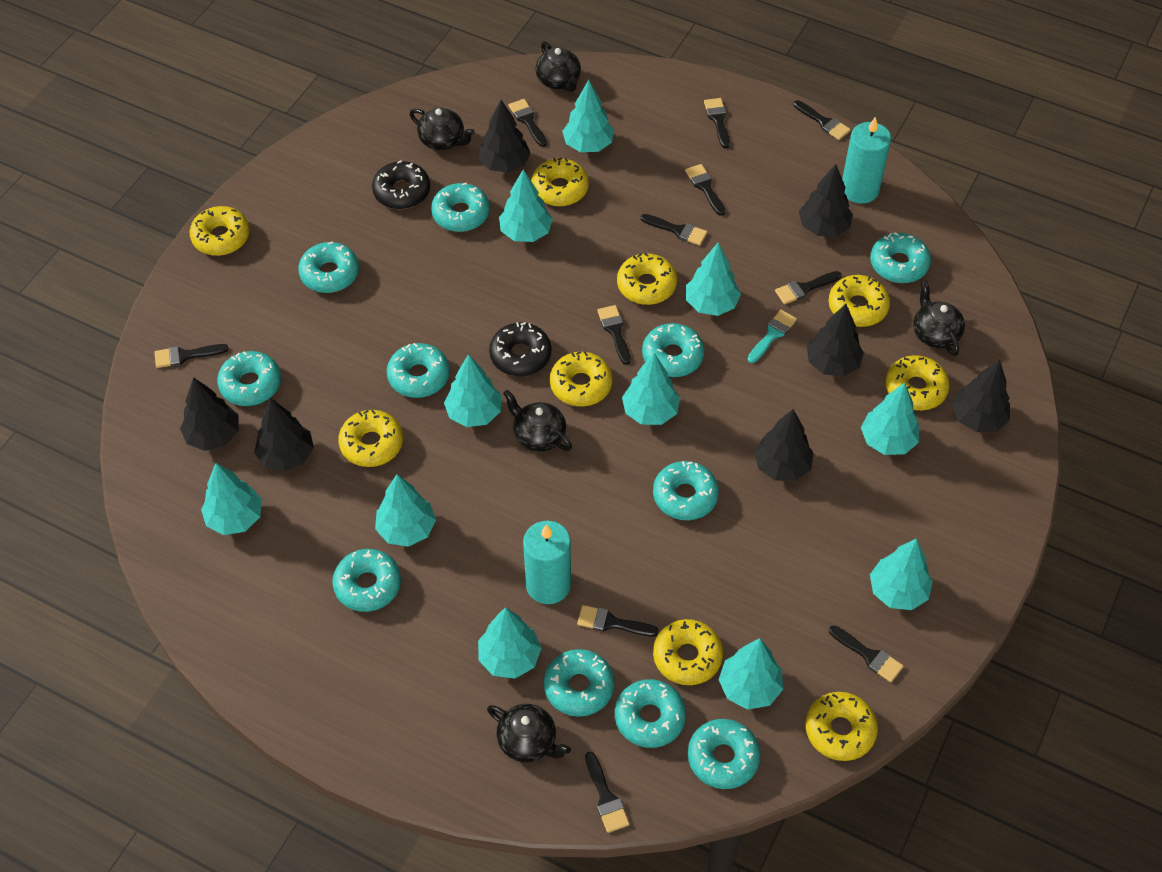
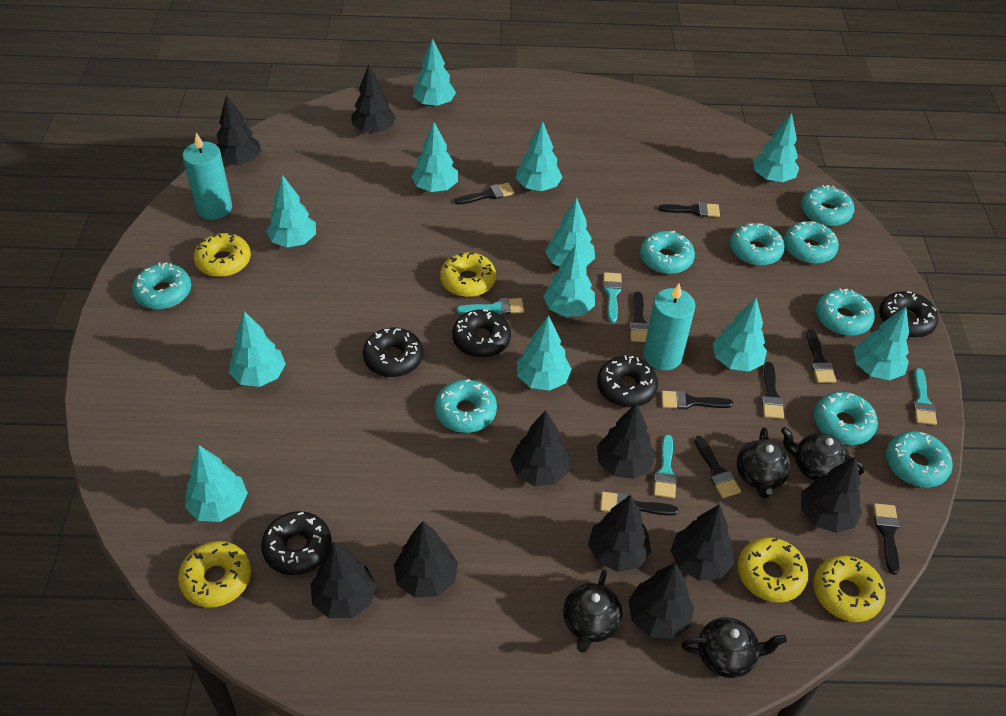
black brush: 11 -> 9
black donut: 2 -> 5
black teapot: 5 -> 4
black tree: 7 -> 10
turquoise brush: 1 -> 4
turquoise donut: 11 -> 9
turquoise tree: 11 -> 12
yellow donut: 9 -> 5

